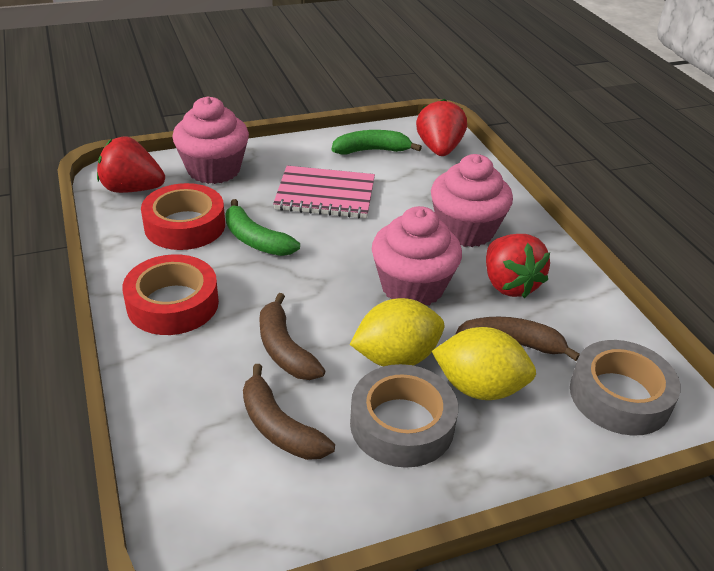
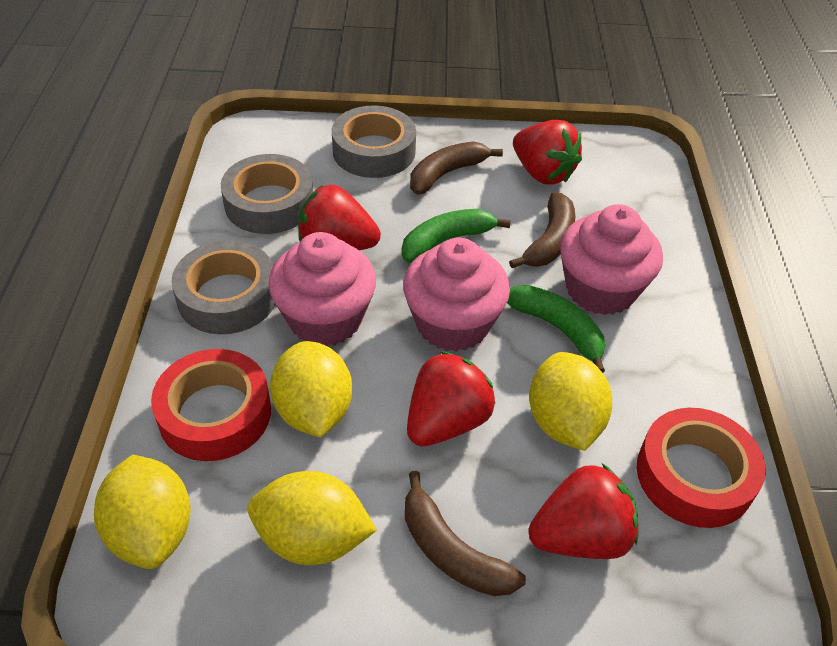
grey tape: 2 -> 3
pink notebook: 1 -> 0
red strawberry: 3 -> 4
yellow lemon: 2 -> 4

